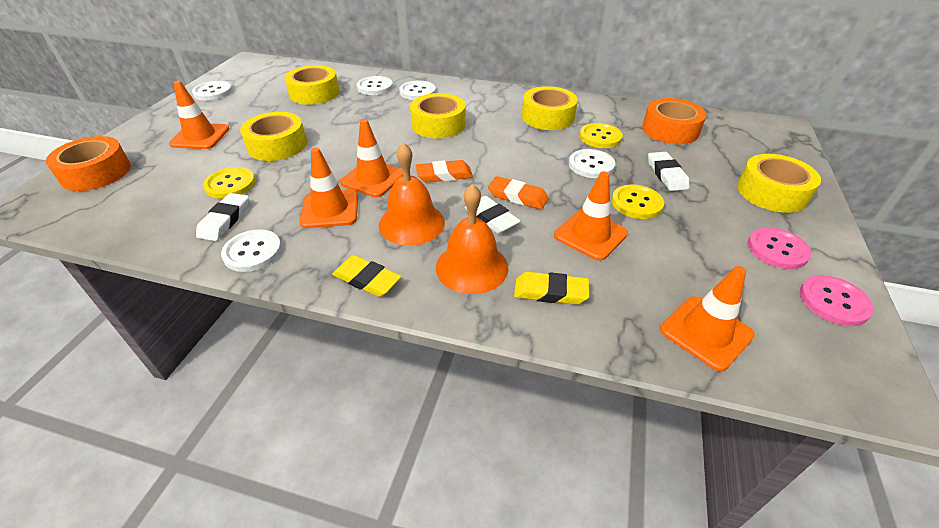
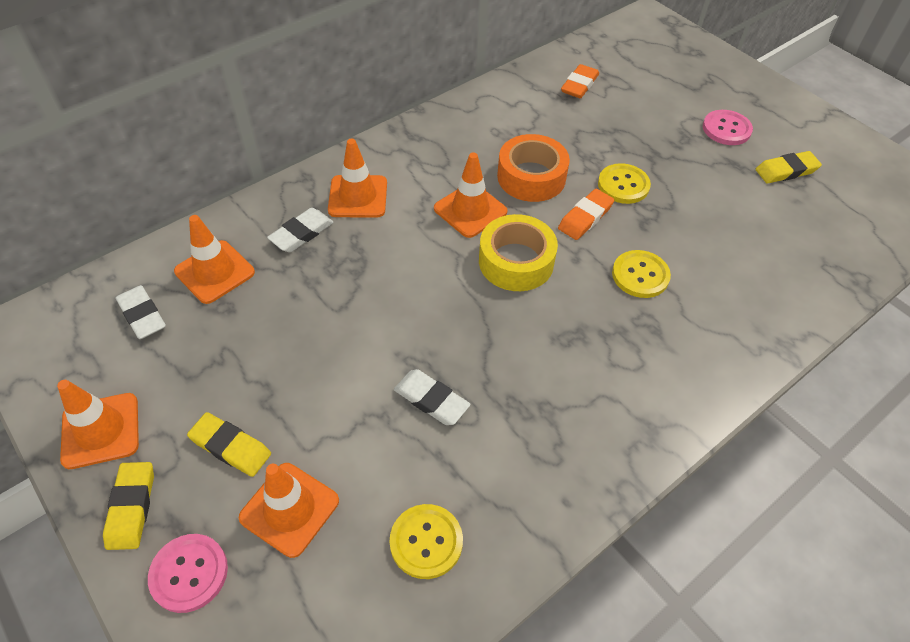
orange bell: 2 -> 0
orange tape: 2 -> 1
white button: 5 -> 0
yellow eraser: 2 -> 3
yellow tape: 5 -> 1

